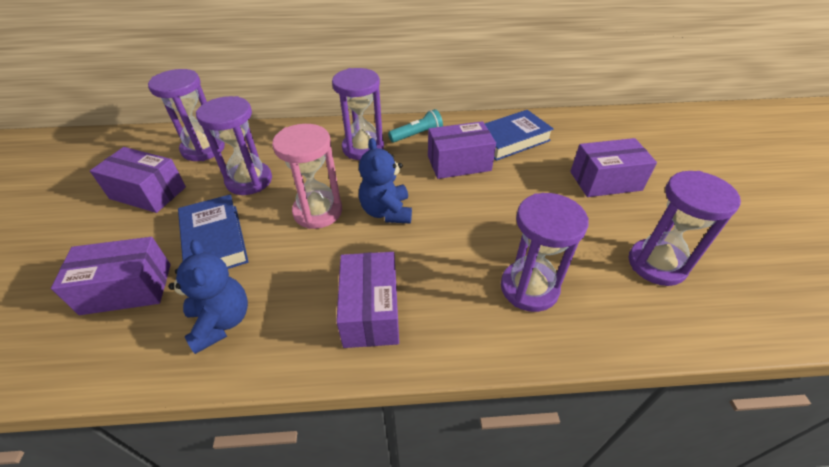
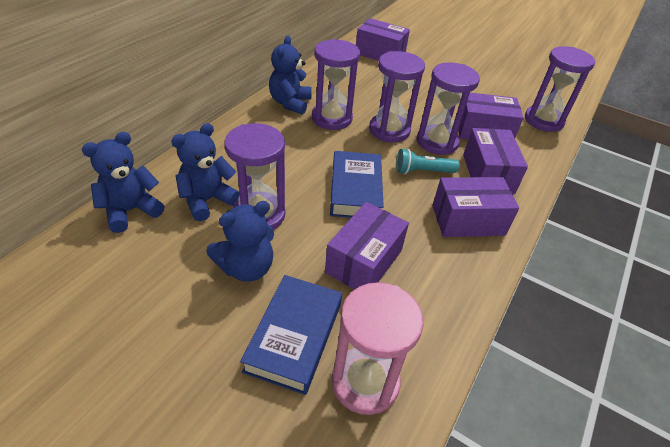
blue teddy bear: 2 -> 4

